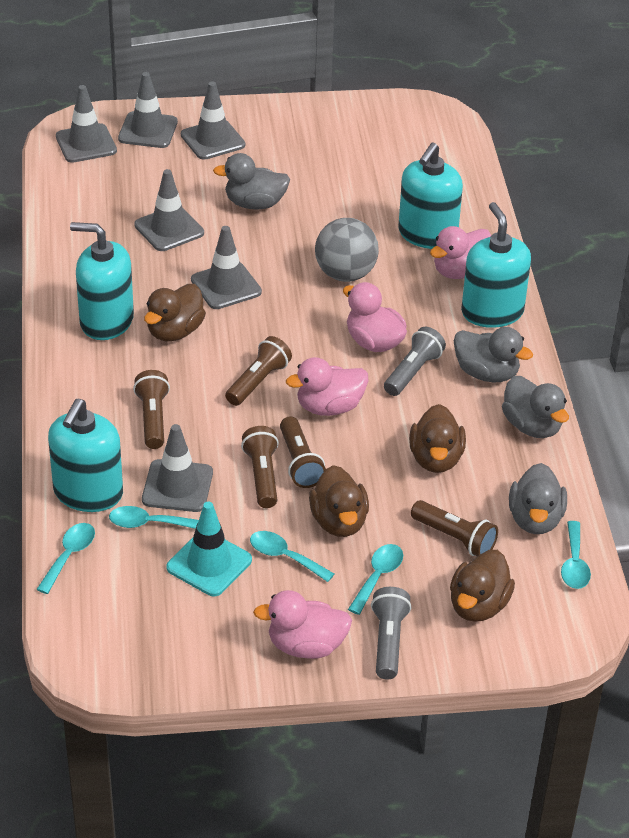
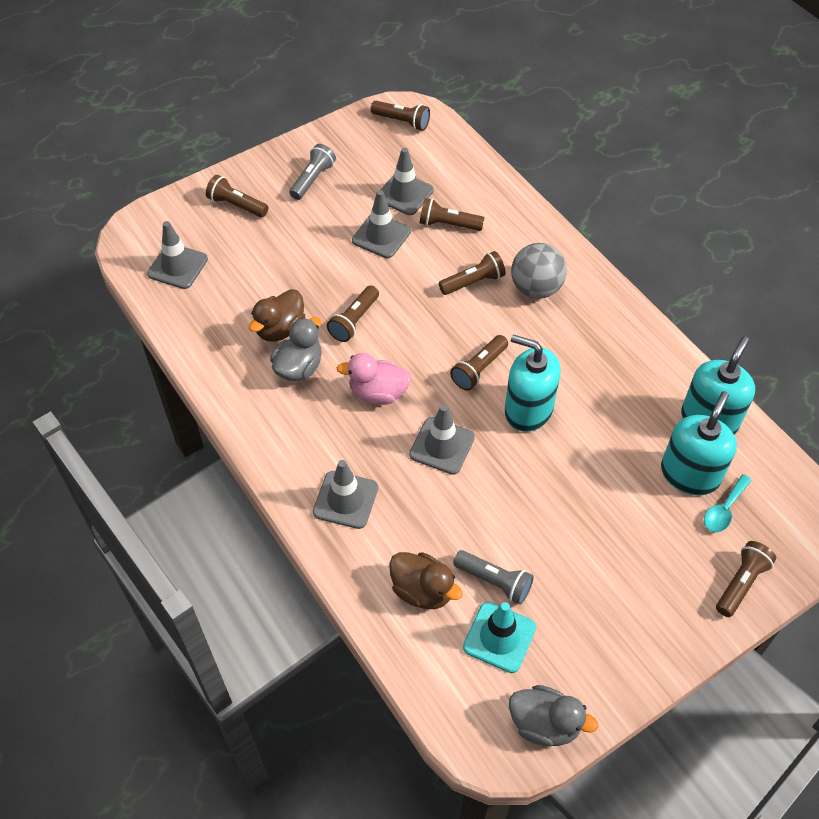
brown duck: 4 -> 2
brown flashlight: 5 -> 7
grey duck: 4 -> 2
grey traffic cone: 6 -> 5
pink duck: 4 -> 1
turquoise soap dispenser: 4 -> 3
turquoise spoon: 5 -> 1

